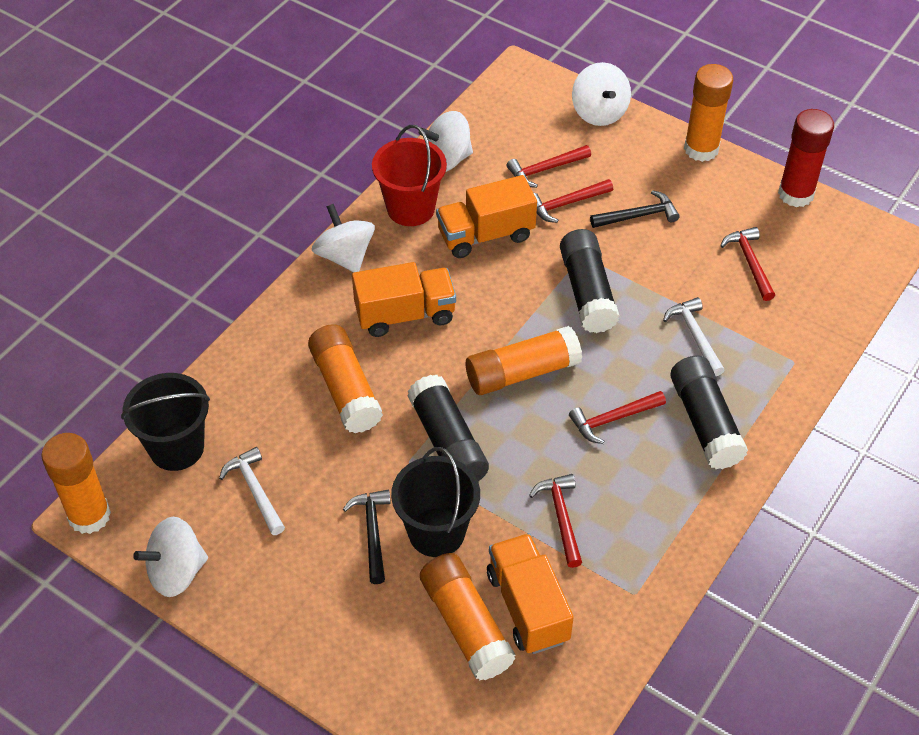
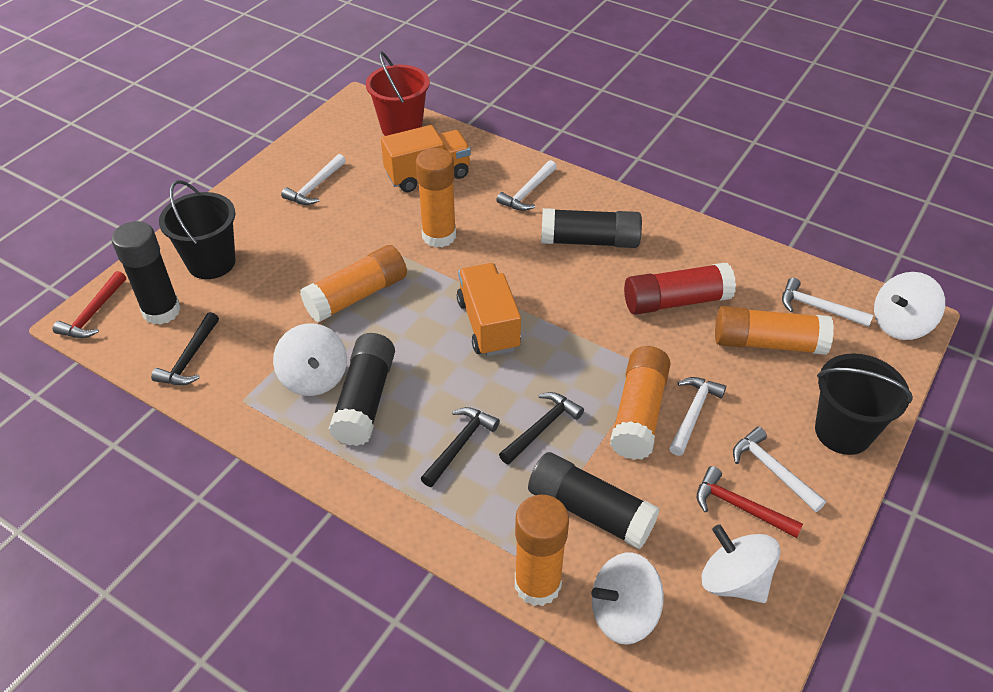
black glue stick: 3 -> 4
black hammer: 2 -> 3
orange truck: 3 -> 2
red hammer: 5 -> 2
white hammer: 2 -> 5

